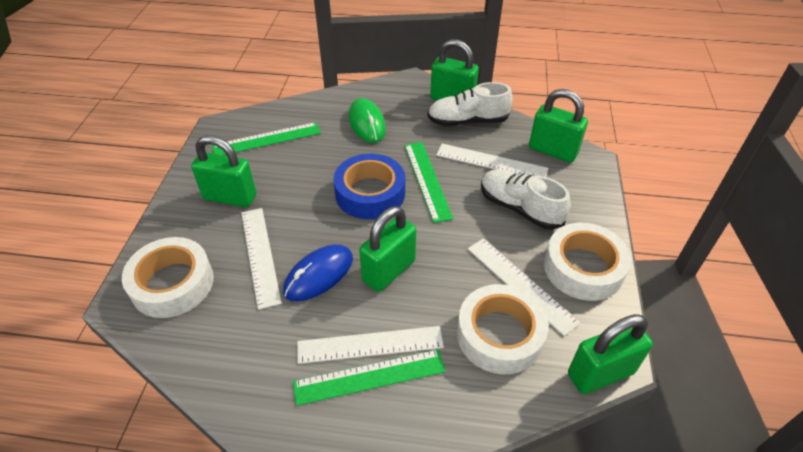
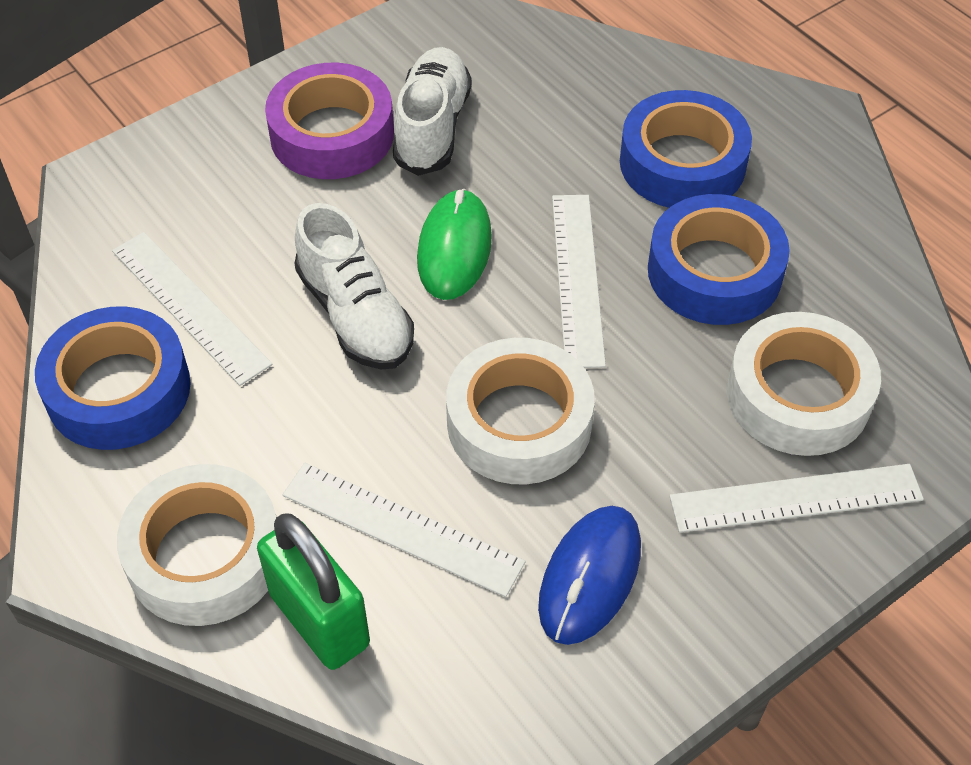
blue tape: 1 -> 3
green padlock: 5 -> 1
green ruler: 3 -> 0
purple tape: 0 -> 1

